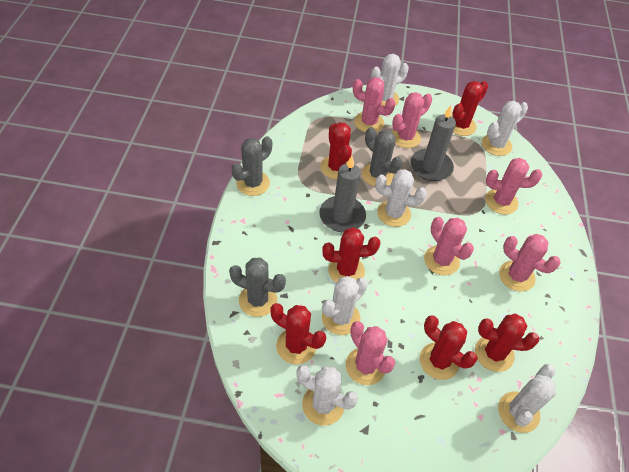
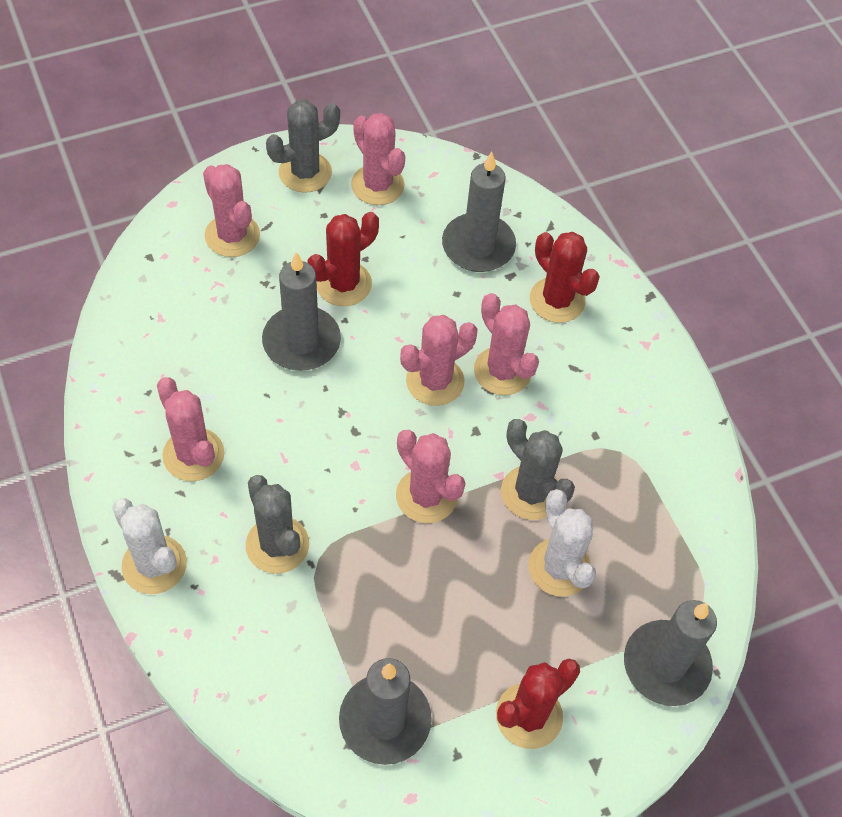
grey candle: 2 -> 4
red cactus: 6 -> 3
white cactus: 6 -> 2

